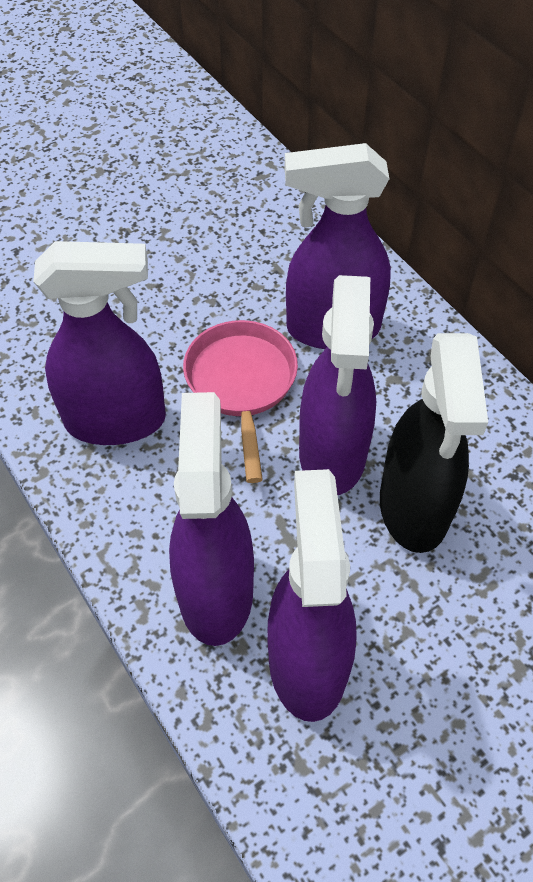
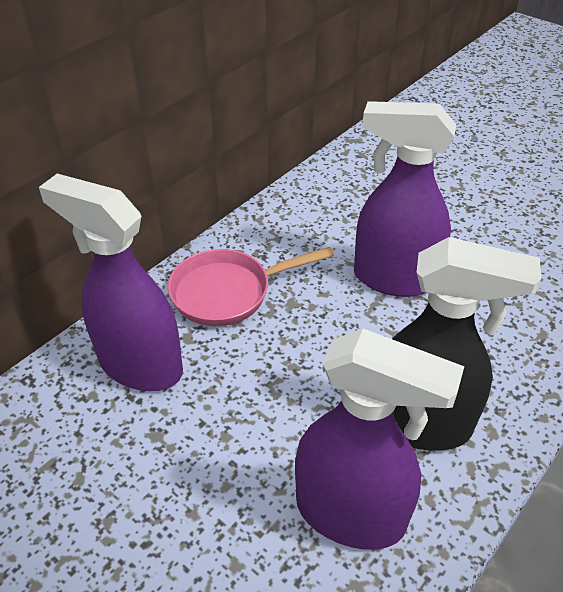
purple spray bottle: 5 -> 3

